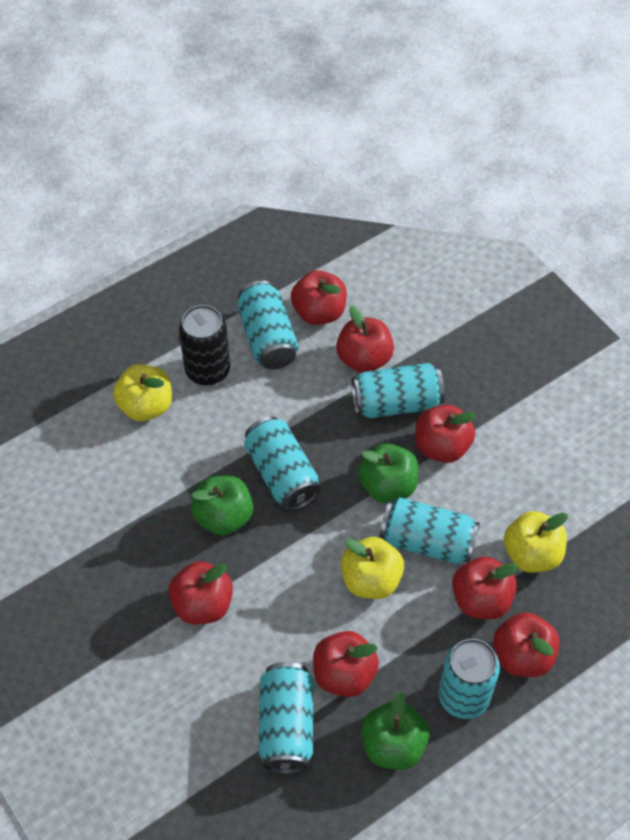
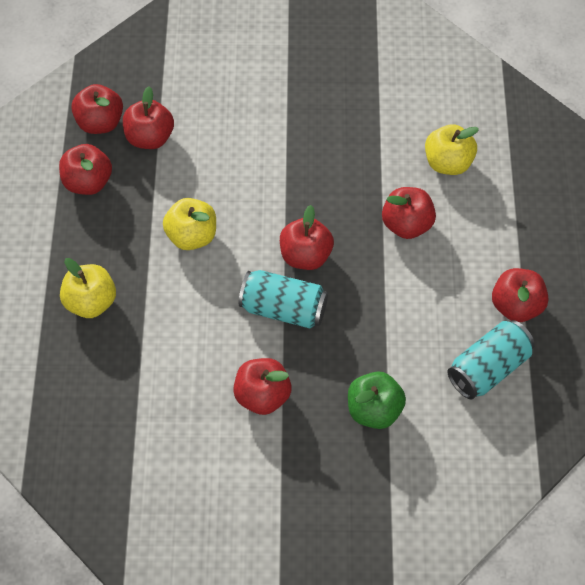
black can: 1 -> 0
green apple: 3 -> 1
turquoise can: 6 -> 2

